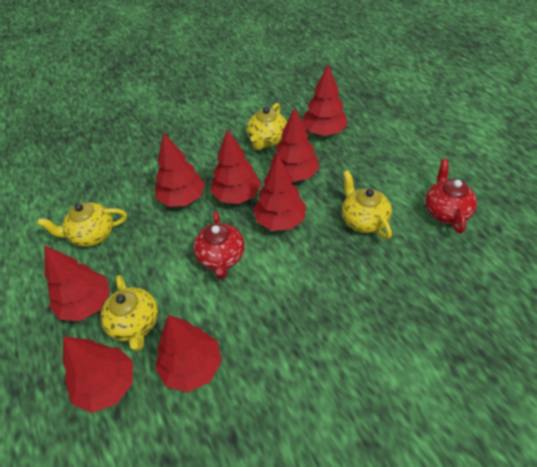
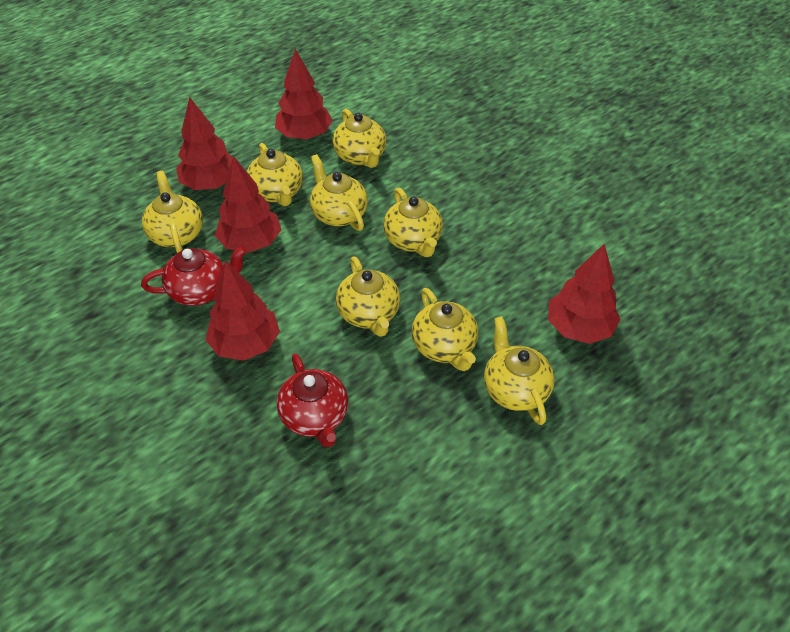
red tree: 8 -> 5
yellow teapot: 4 -> 8

